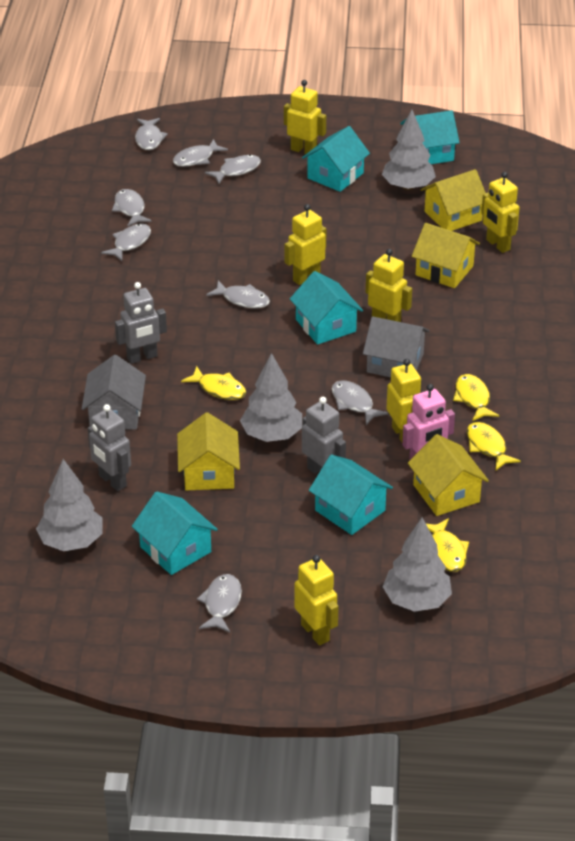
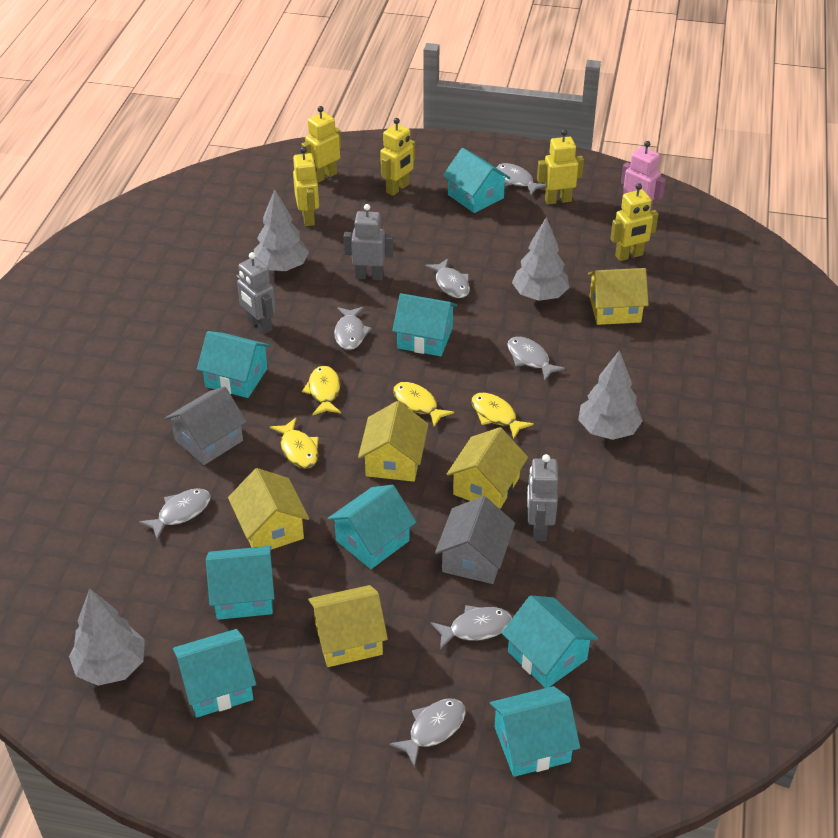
grey fish: 8 -> 7
turquoise house: 5 -> 8
yellow house: 4 -> 5
yellow robot: 6 -> 5

